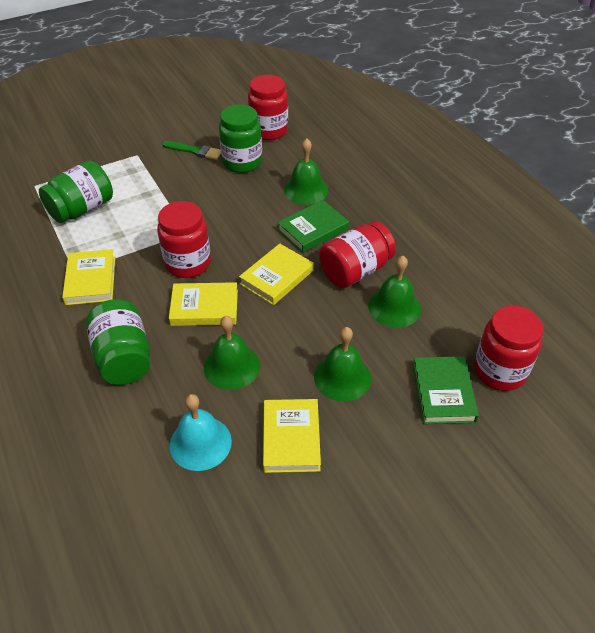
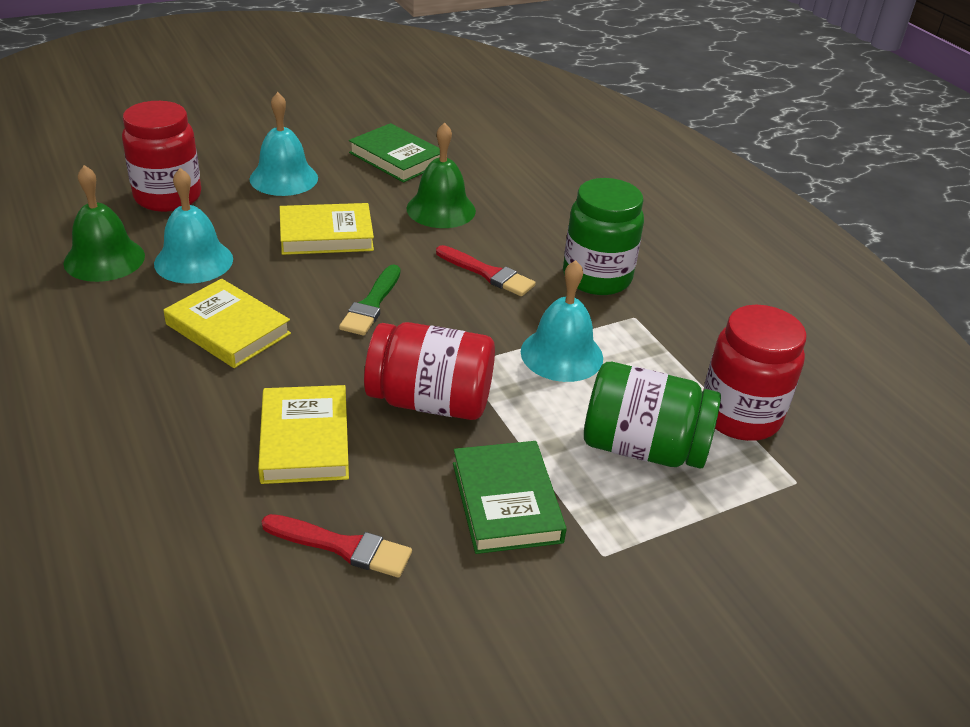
green bell: 4 -> 2
green jar: 3 -> 2
red brush: 0 -> 2
red jar: 4 -> 3
turquoise bell: 1 -> 3
yellow book: 4 -> 3

